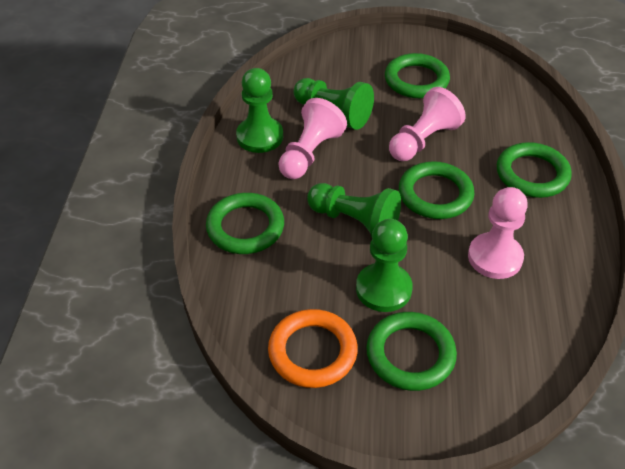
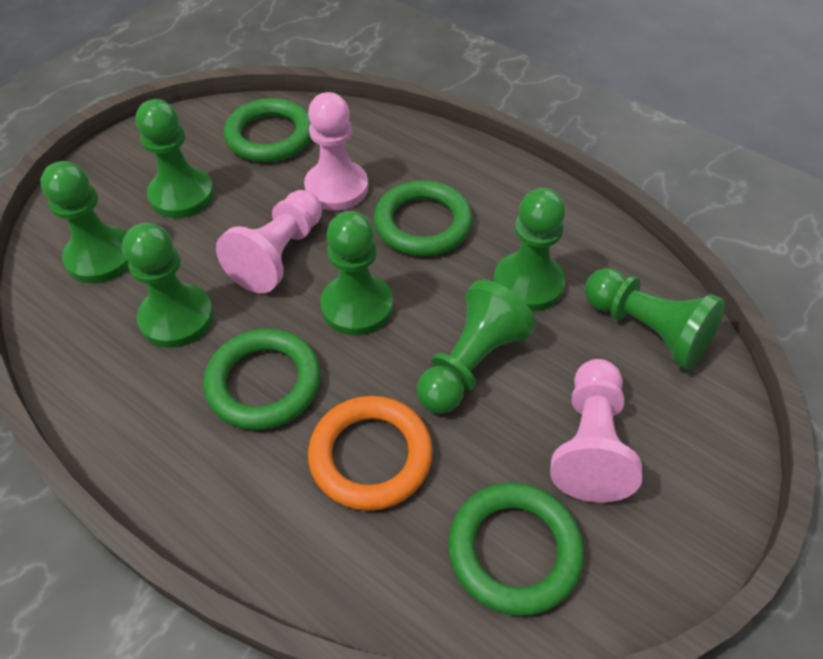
green pawn: 4 -> 7
green ring: 5 -> 4

